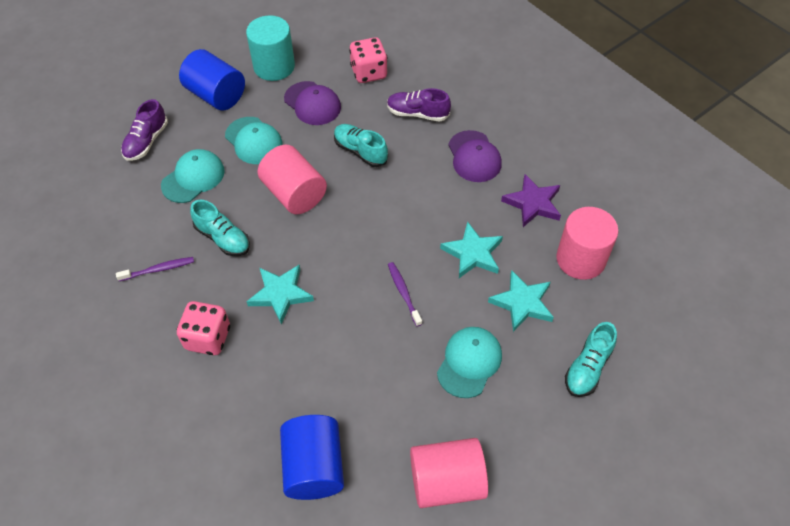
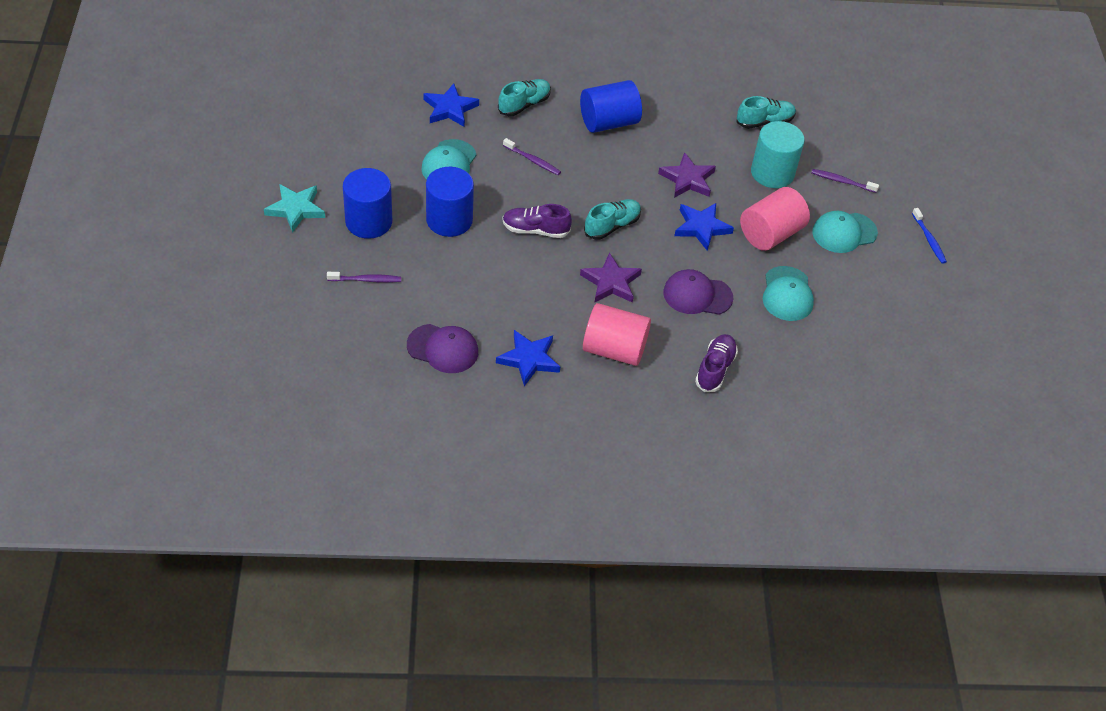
blue cylinder: 2 -> 3
blue star: 0 -> 3
blue toothbrush: 0 -> 1
pink cylinder: 3 -> 2
pink dice: 2 -> 0
purple star: 1 -> 2
purple toothbrush: 2 -> 3
turquoise star: 3 -> 1

